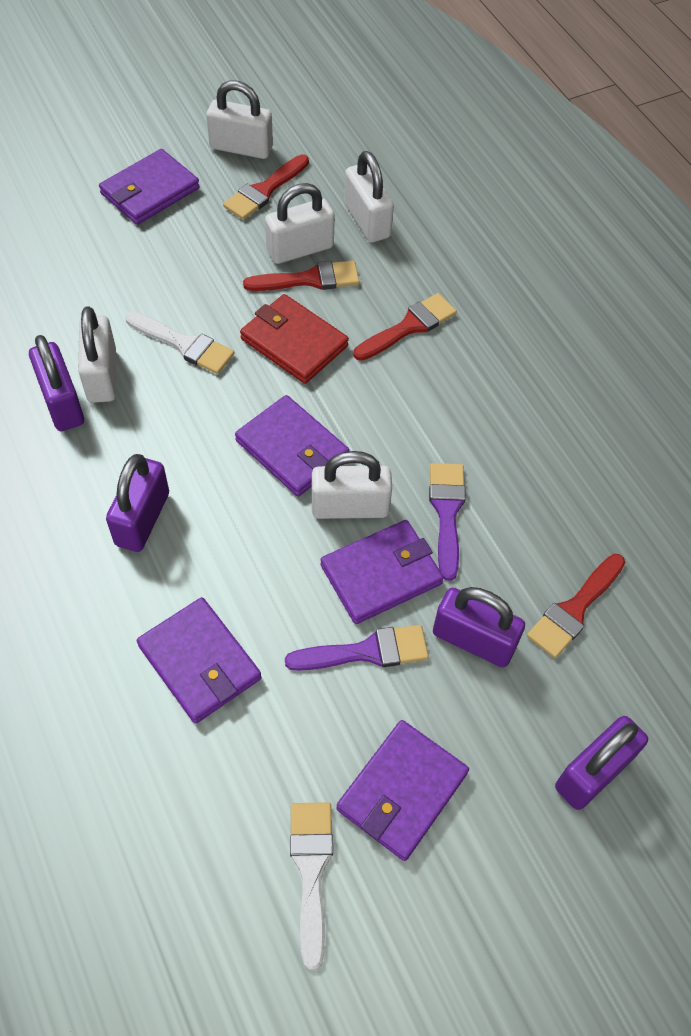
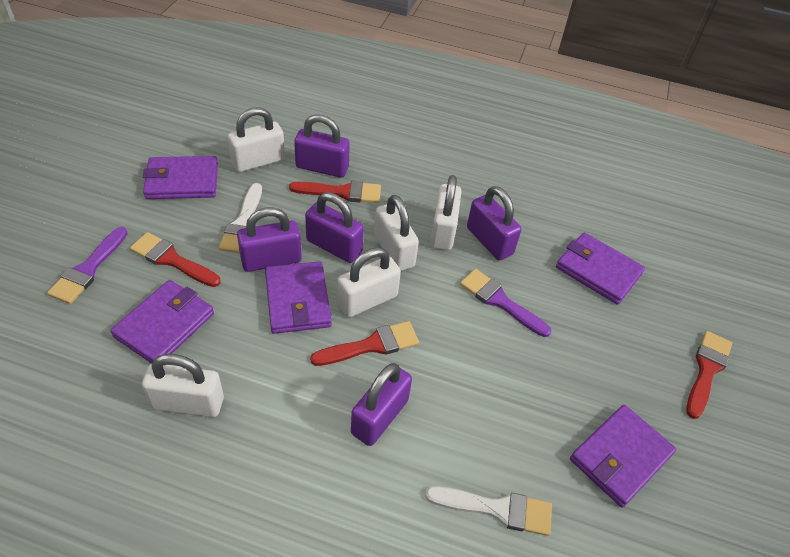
purple padlock: 4 -> 5
red wallet: 1 -> 0

